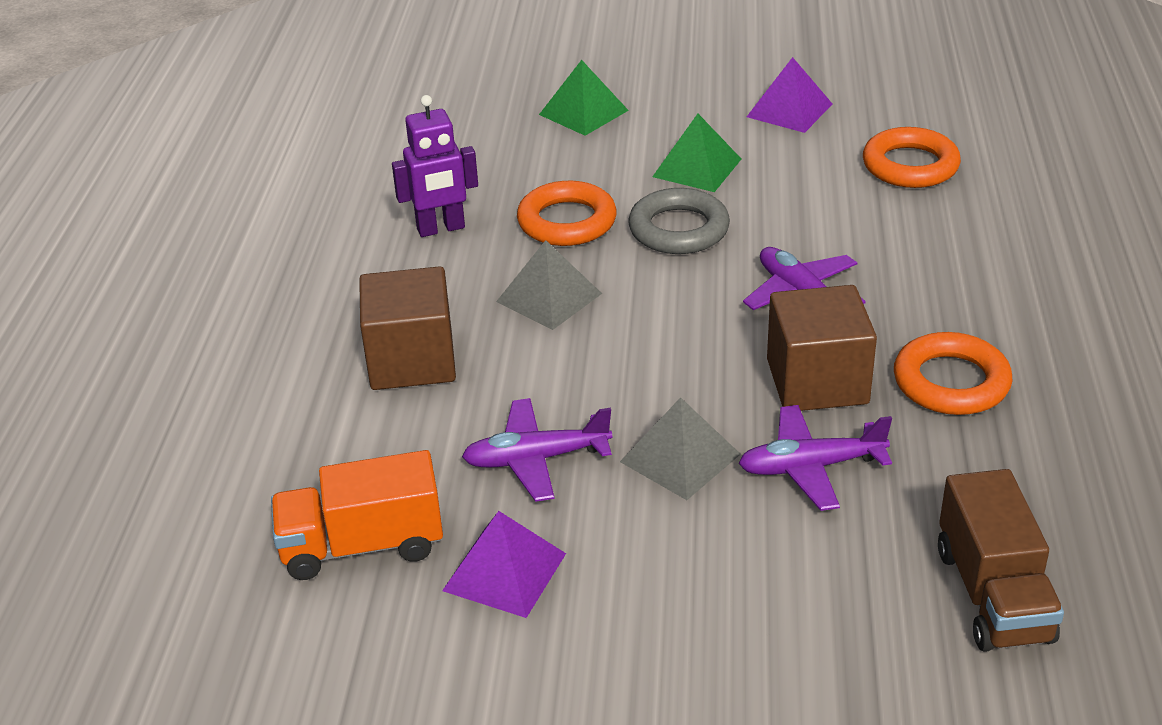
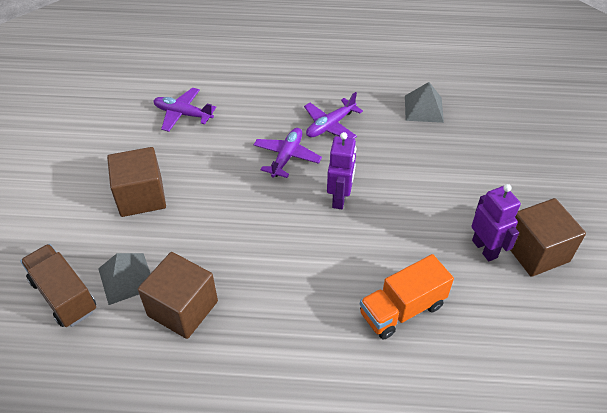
brown cube: 2 -> 3
green pyramid: 2 -> 0
grey ring: 1 -> 0
orange ring: 3 -> 0
purple pyramid: 2 -> 0
purple robot: 1 -> 2

